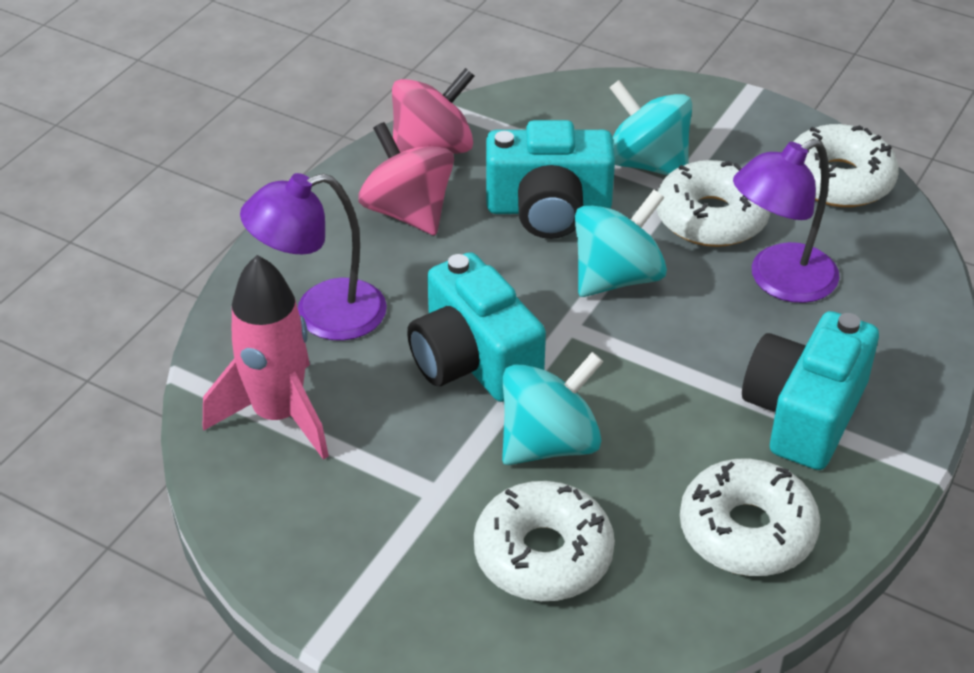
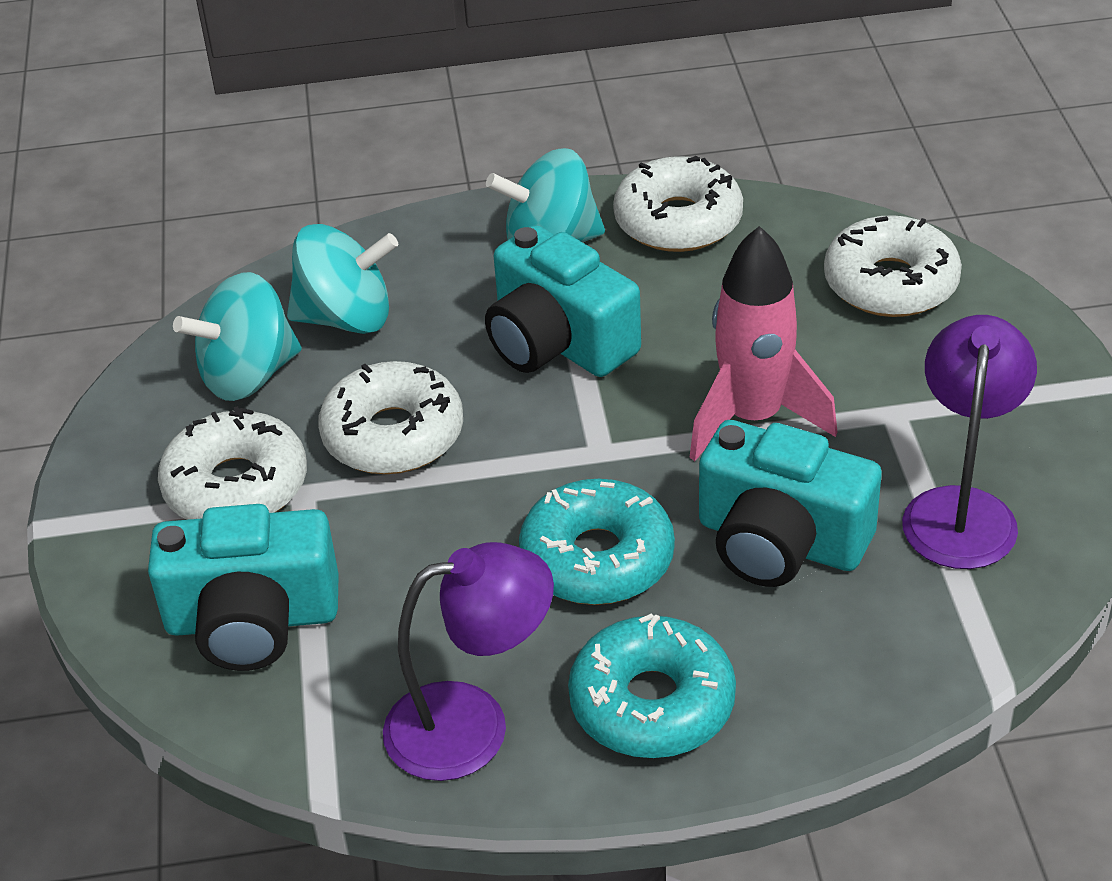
pink spinning top: 2 -> 0
turquoise donut: 0 -> 2

